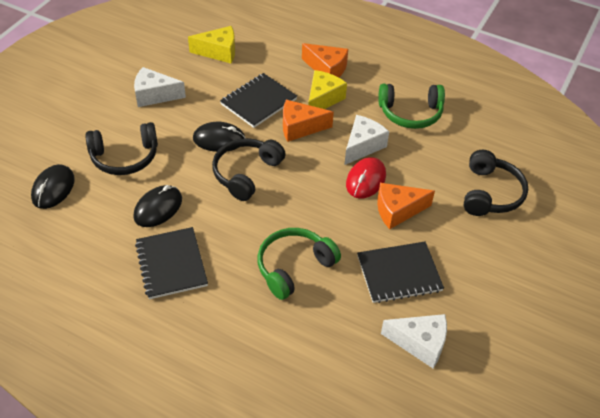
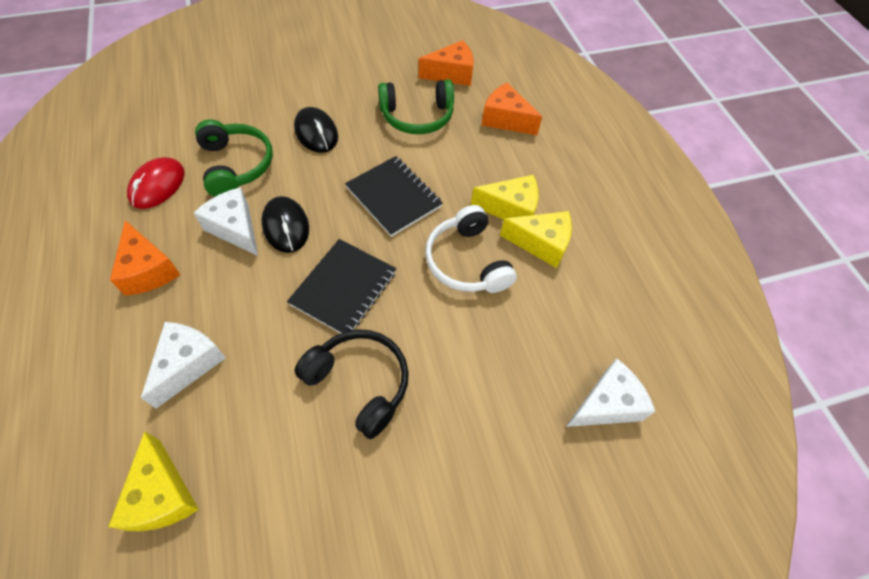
black headphones: 3 -> 1
black mouse: 3 -> 2
black notebook: 3 -> 2
white headphones: 0 -> 1
yellow cheese: 2 -> 3

